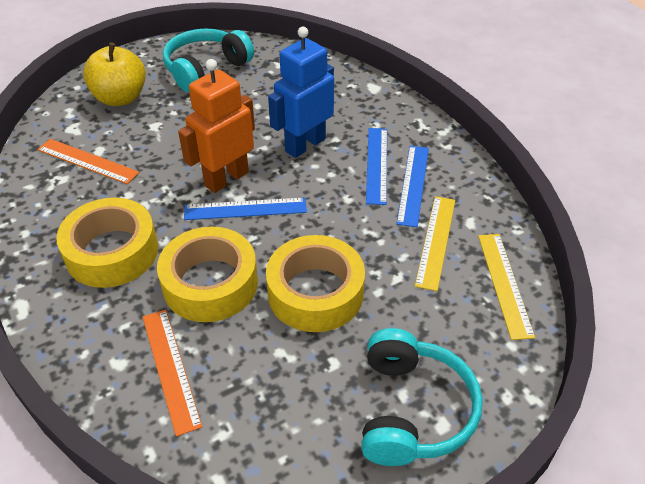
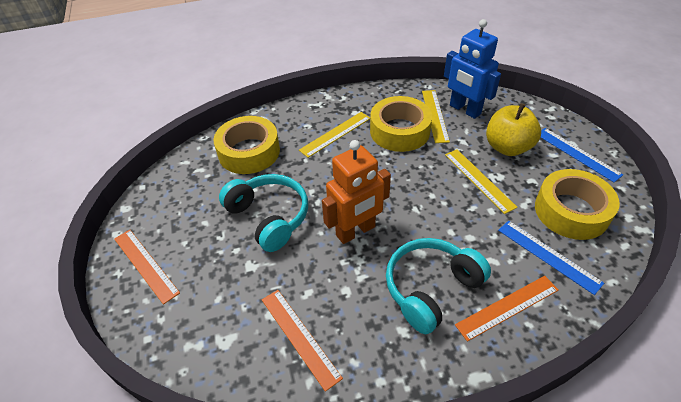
blue ruler: 3 -> 2
orange ruler: 2 -> 3
yellow ruler: 2 -> 3

